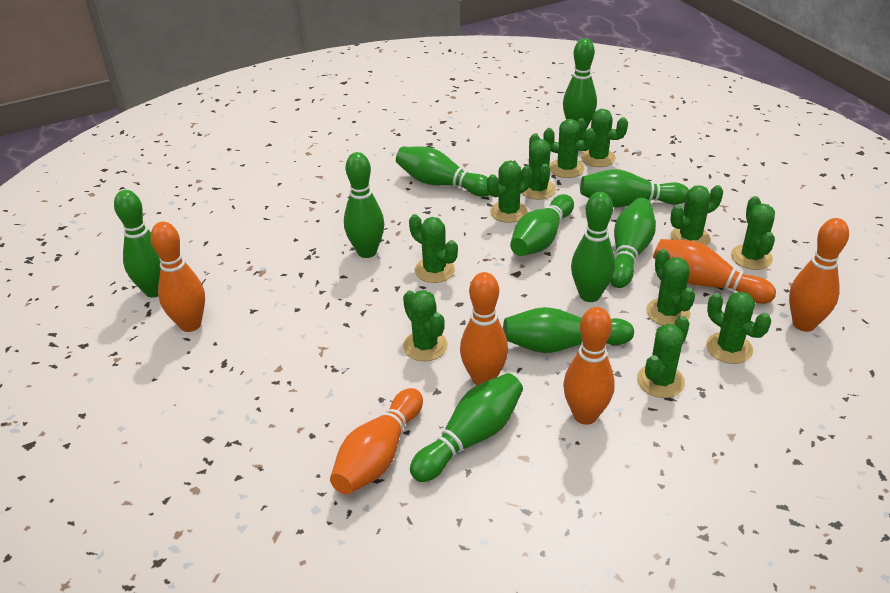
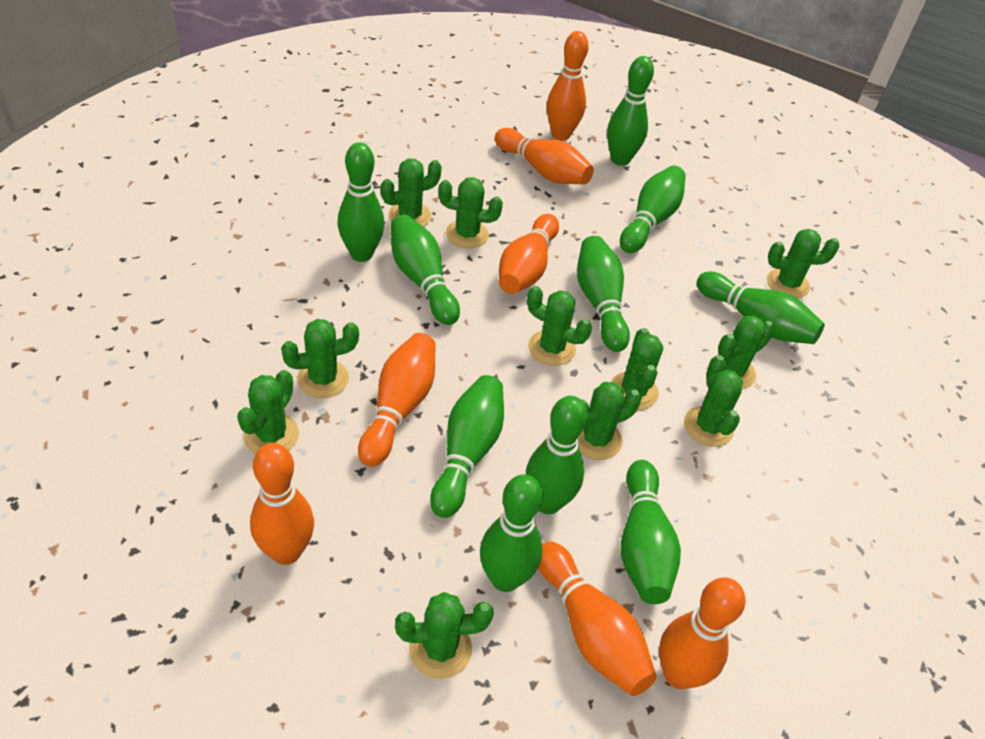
orange bowling pin: 6 -> 7

